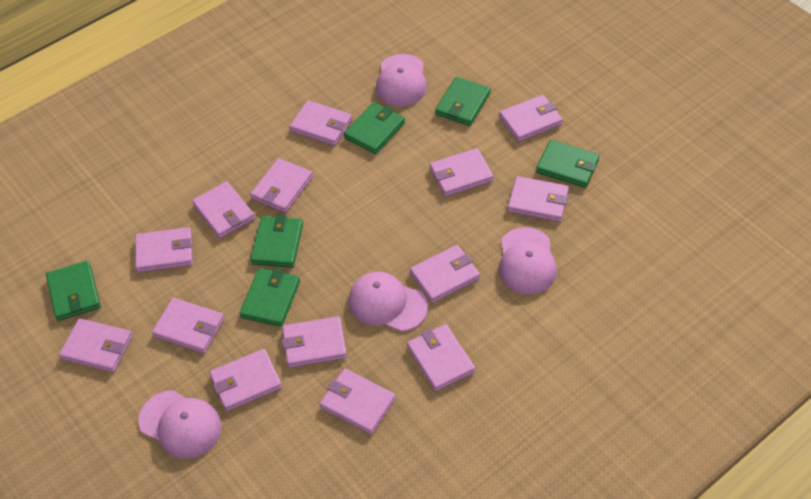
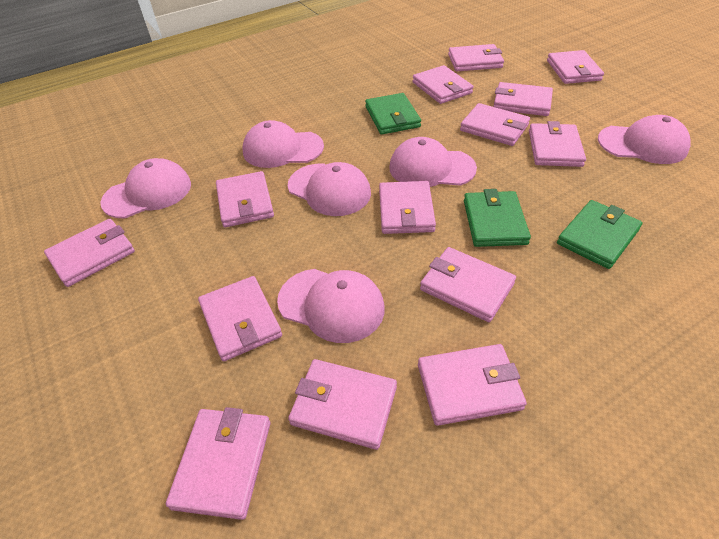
green wallet: 6 -> 3
pink cap: 4 -> 6

